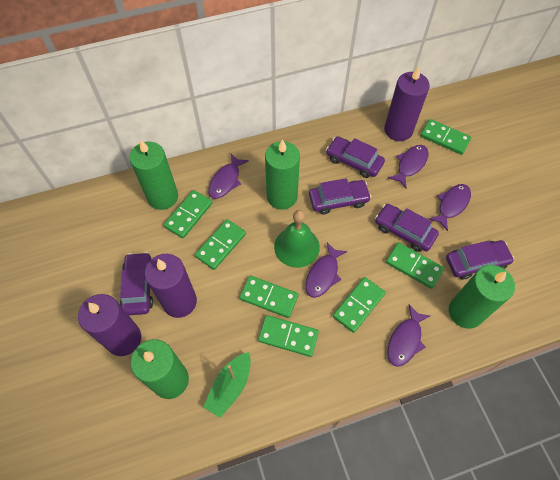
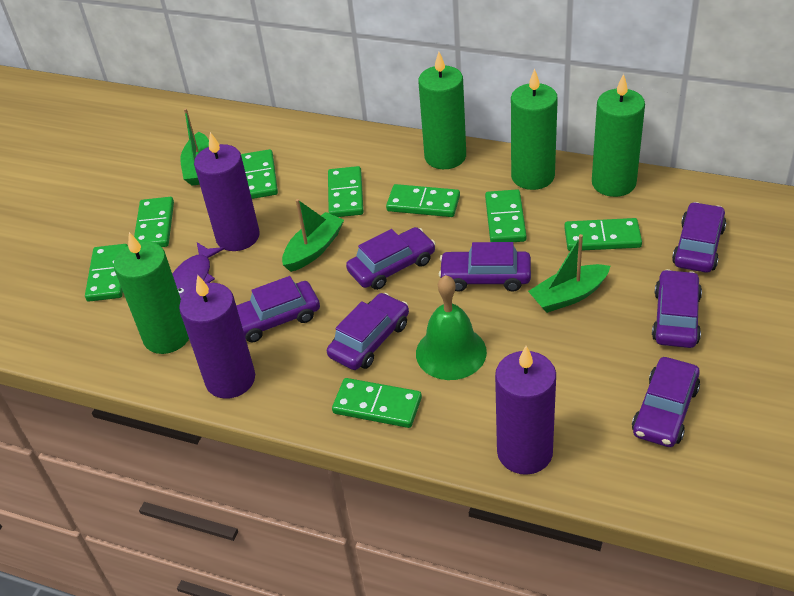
green boat: 1 -> 3
green domino: 7 -> 8
purple car: 5 -> 7
purple fish: 5 -> 1

